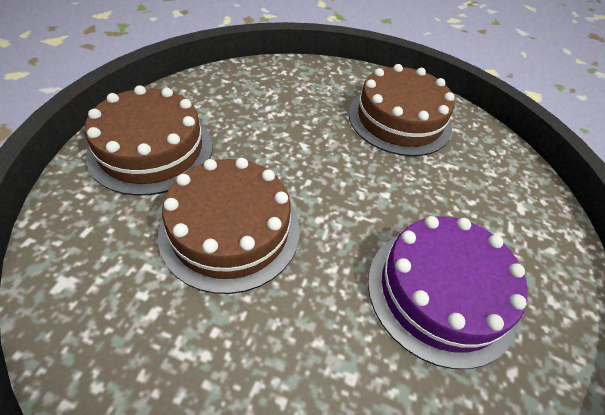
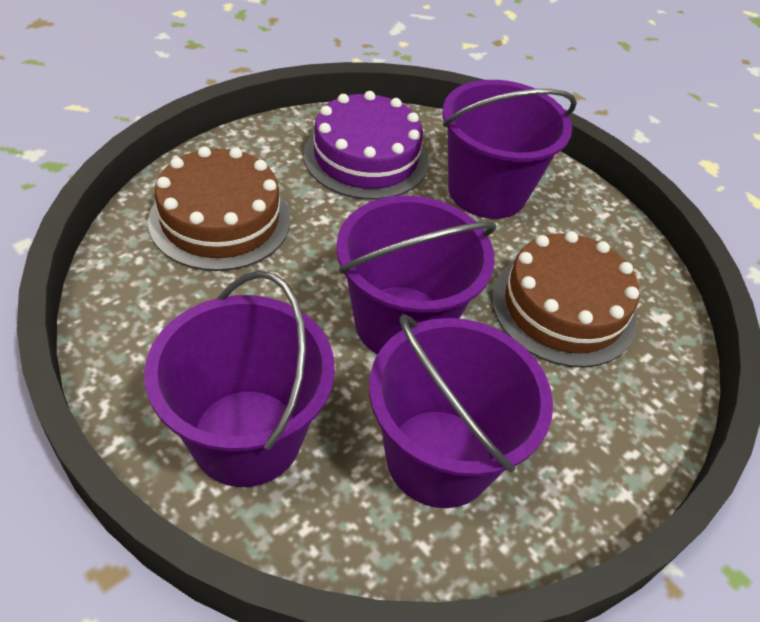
brown cake: 3 -> 2
purple bucket: 0 -> 4

